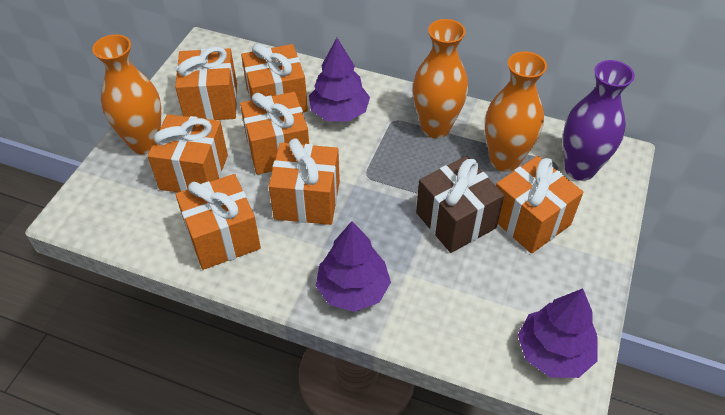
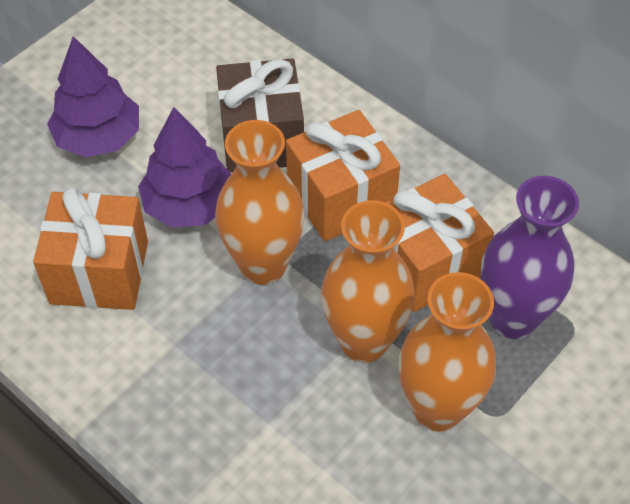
orange gift: 7 -> 3
purple tree: 3 -> 2

